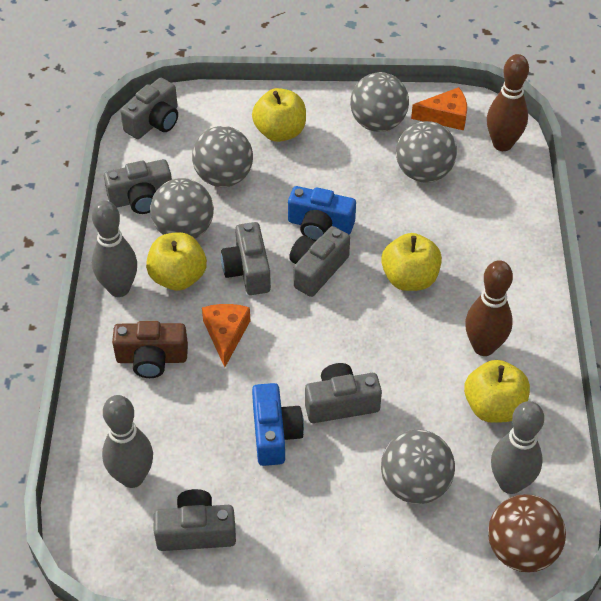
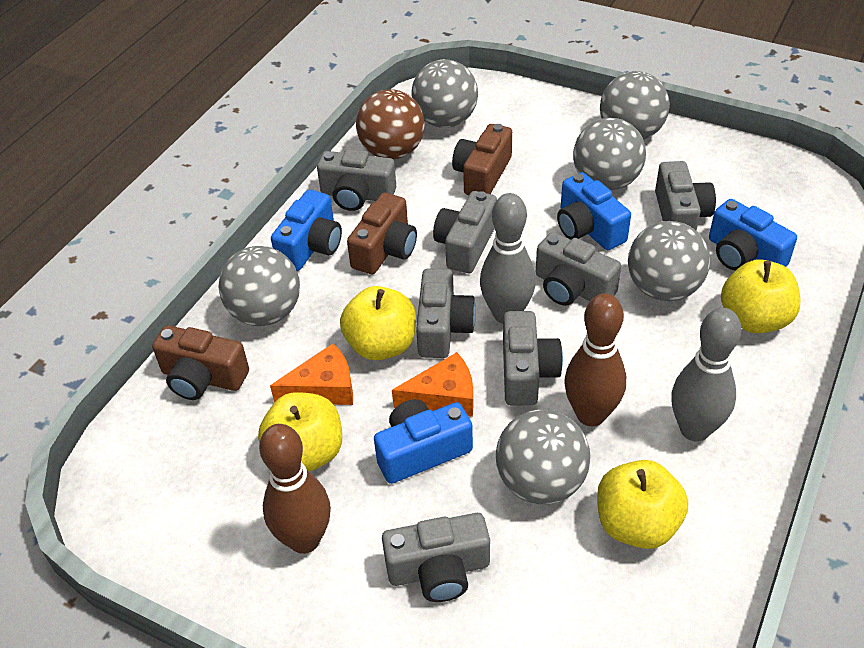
blue camera: 2 -> 4
brown camera: 1 -> 3
grey ball: 5 -> 6
grey bowling pin: 3 -> 2
grey camera: 6 -> 7

